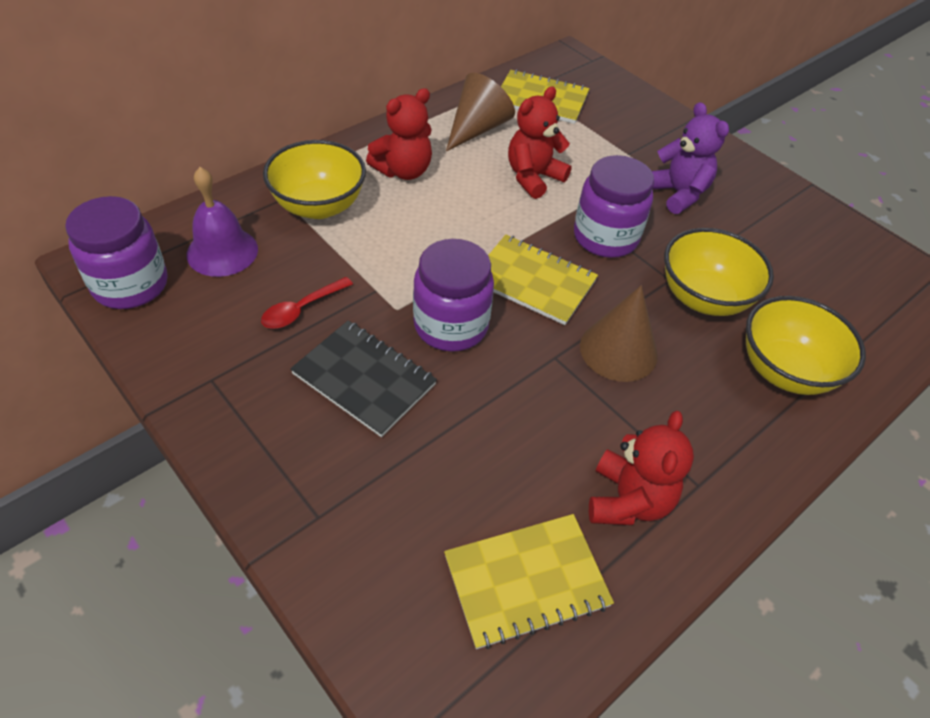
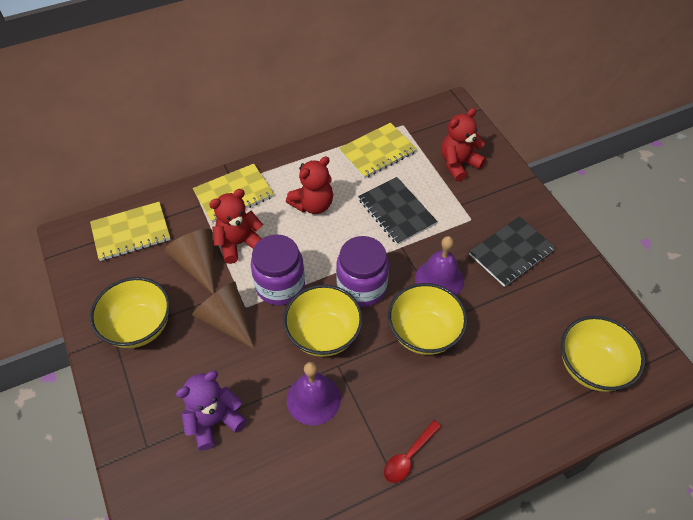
black notebook: 1 -> 2
purple bell: 1 -> 2
purple jar: 3 -> 2
yellow bowl: 3 -> 4

